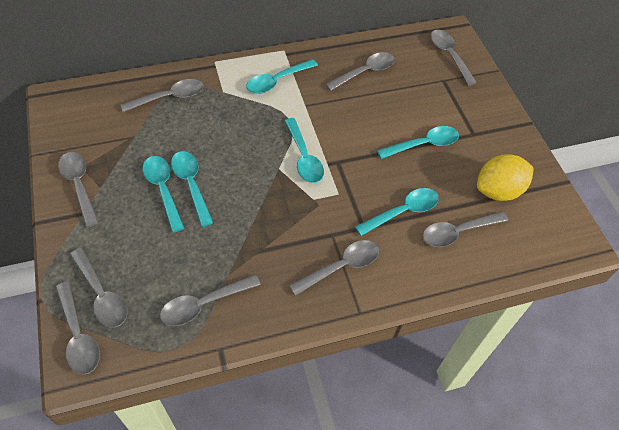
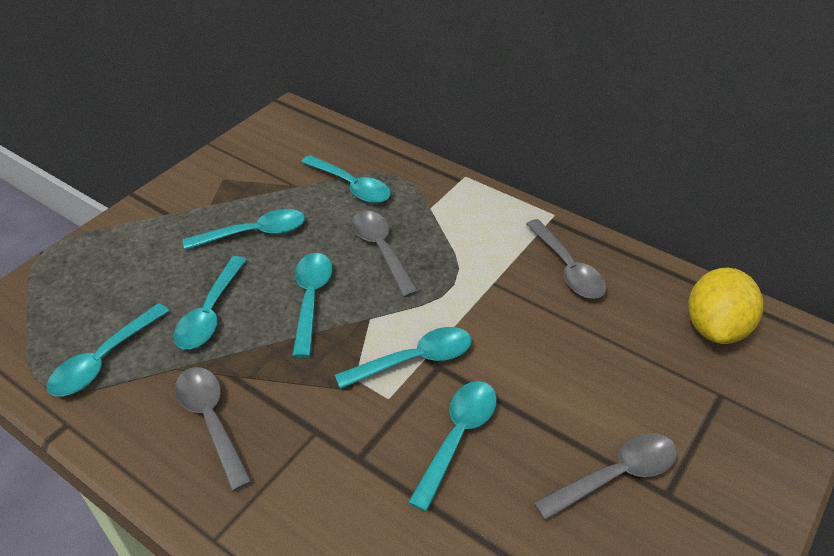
grey spoon: 9 -> 4
turquoise spoon: 6 -> 7

